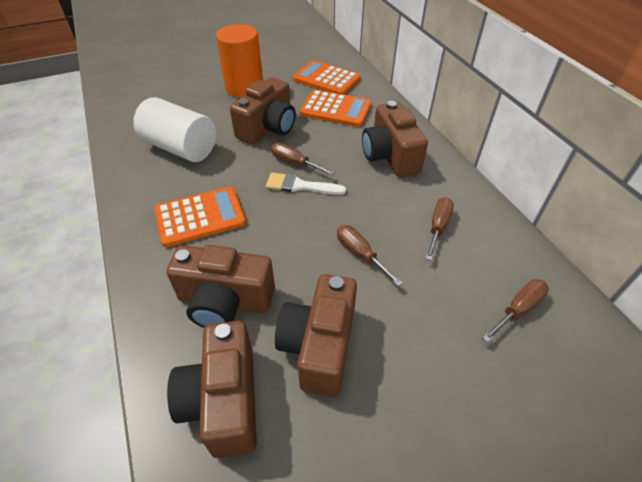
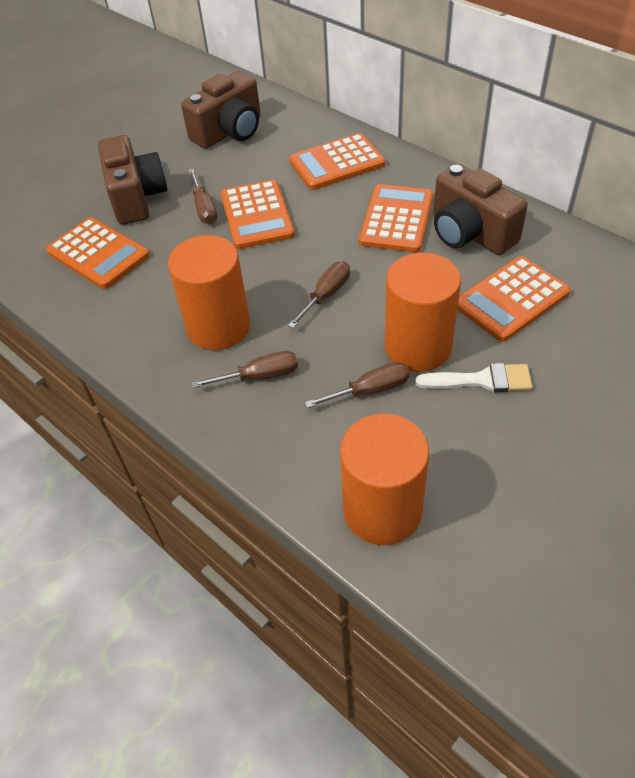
brown camera: 5 -> 3
orange calculator: 3 -> 5
orange cylinder: 1 -> 3
white cylinder: 1 -> 0

